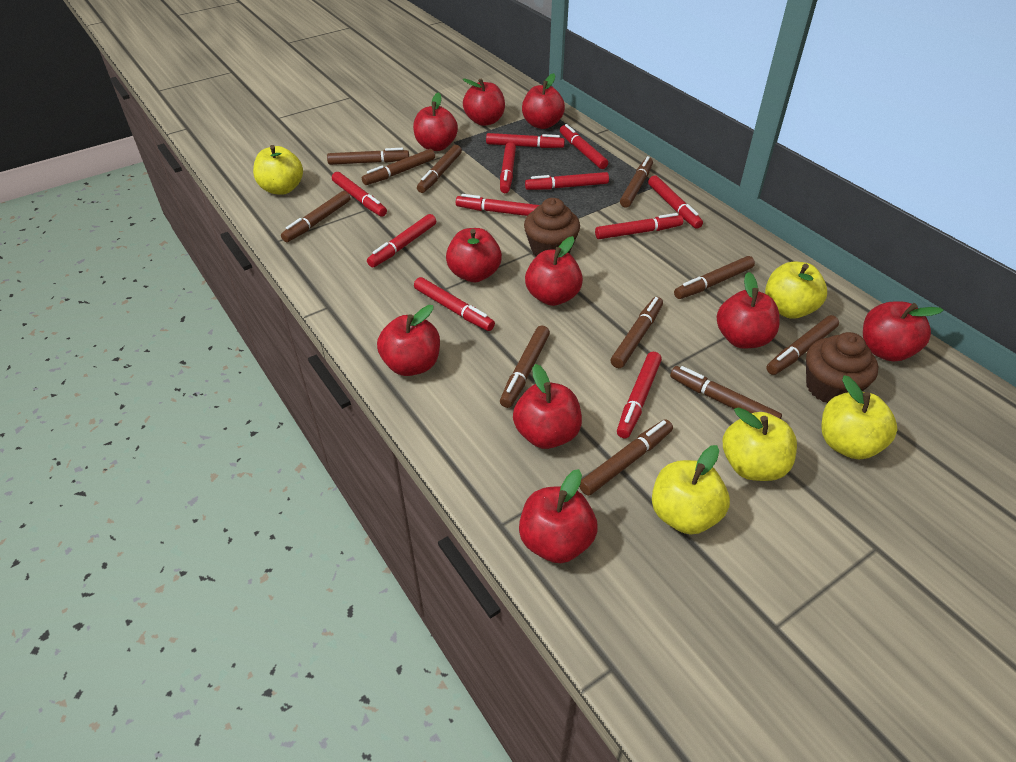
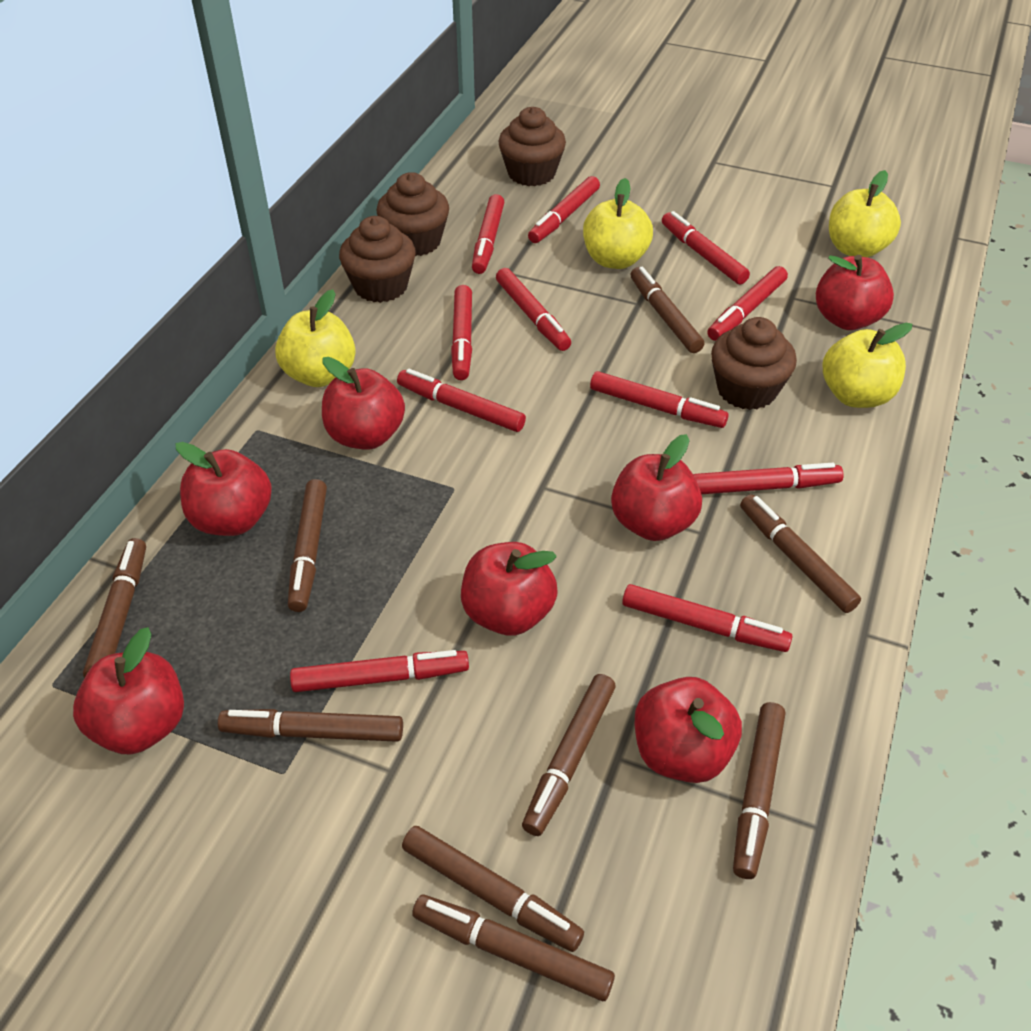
brown cupcake: 2 -> 4
brown marker: 11 -> 9
red apple: 10 -> 7
yellow apple: 5 -> 4

